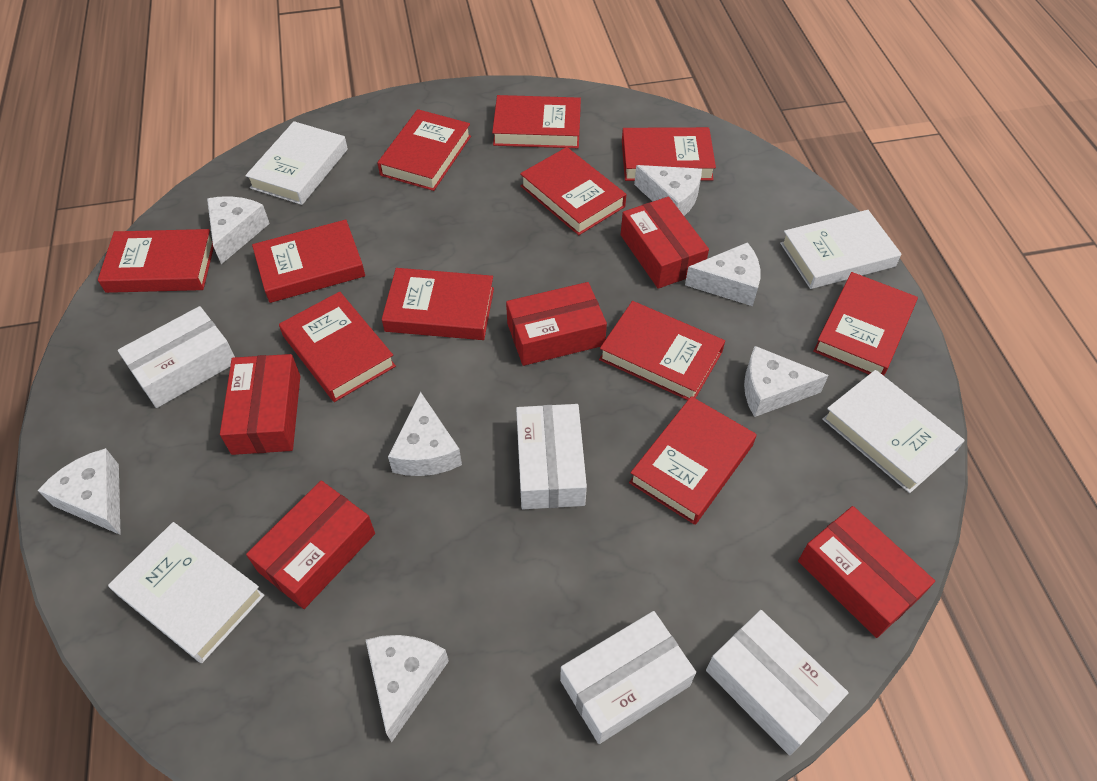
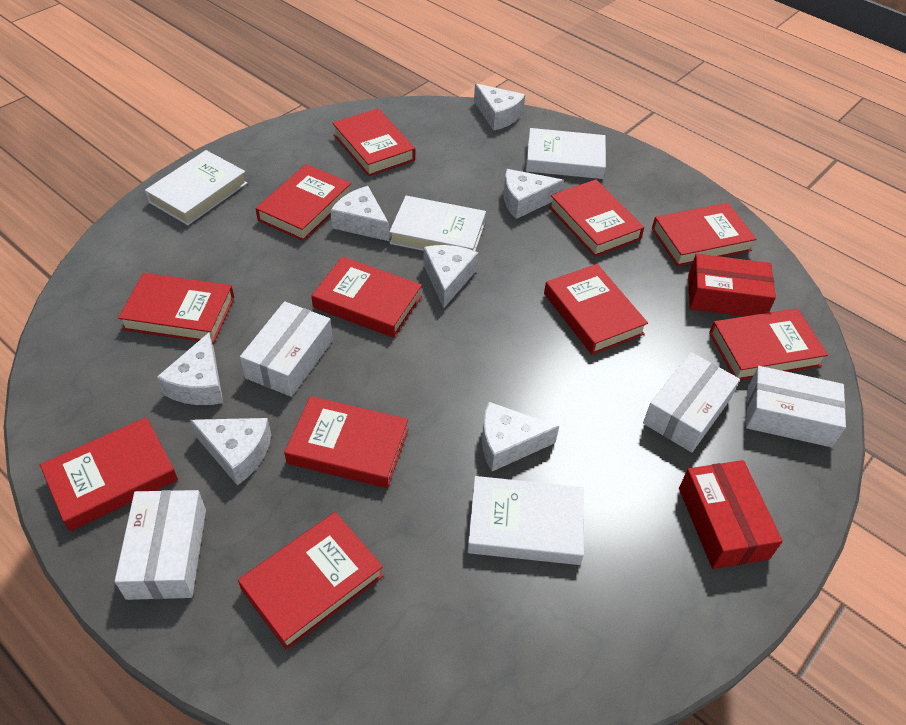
red box: 5 -> 2

